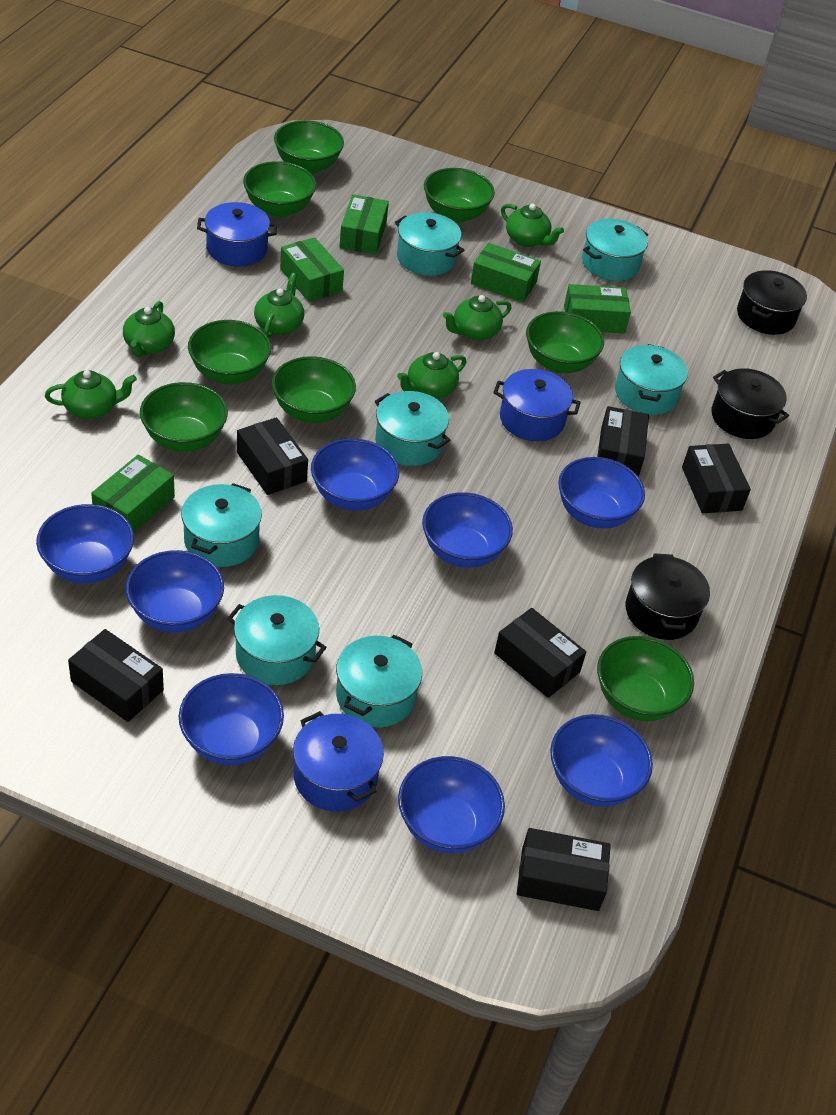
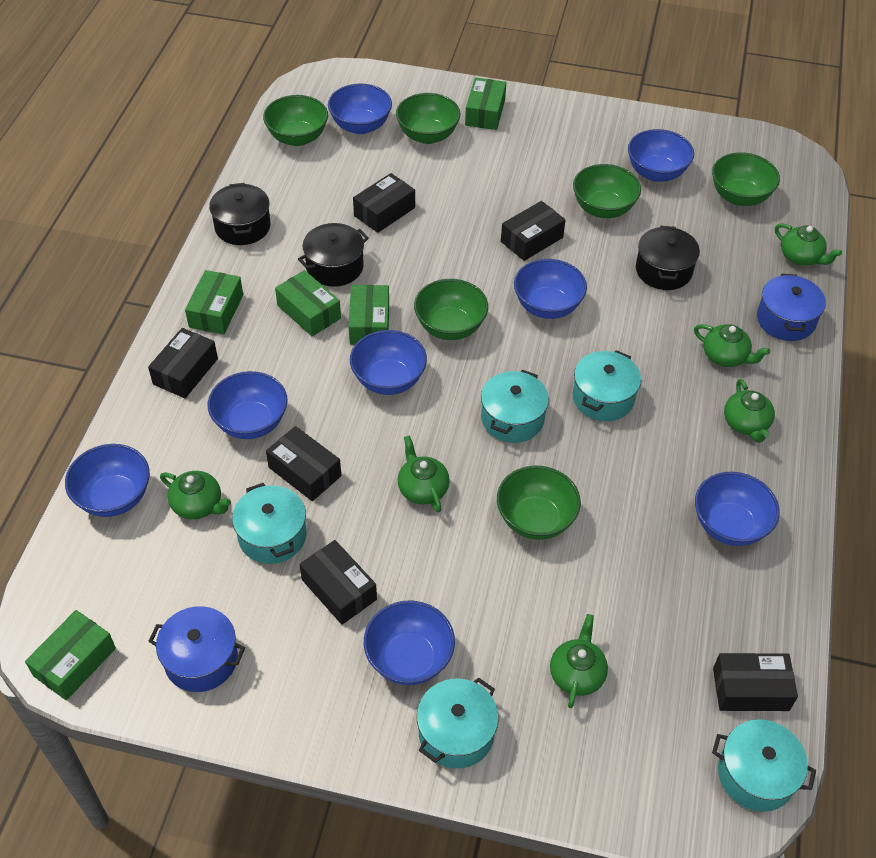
blue pot: 3 -> 2
green bowl: 8 -> 6
turquoise pot: 7 -> 5

